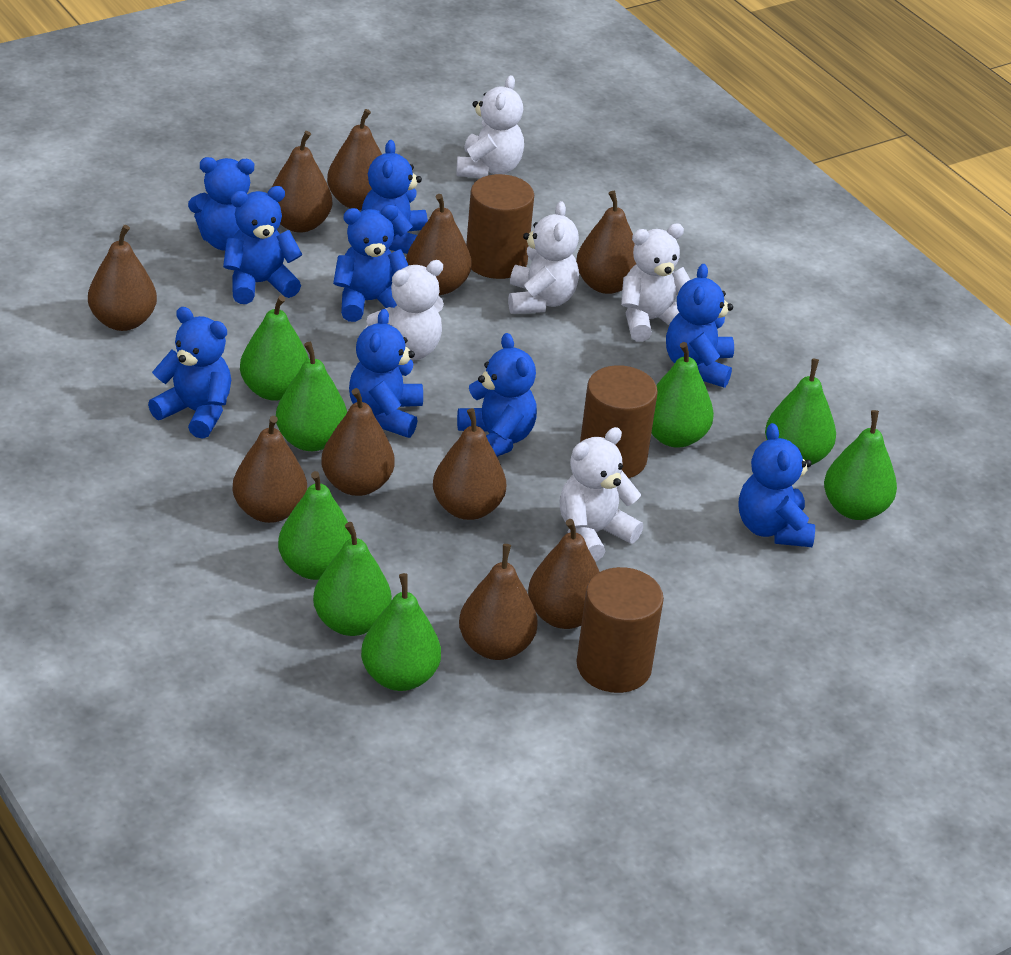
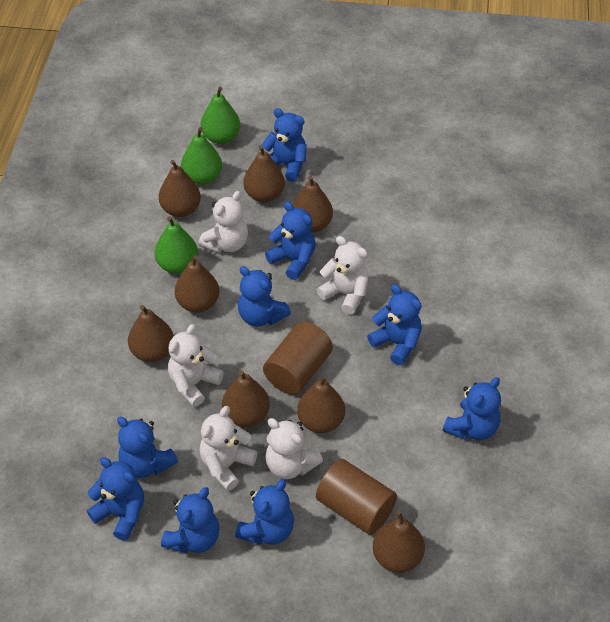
brown cylinder: 3 -> 2
brown pear: 10 -> 8
green pear: 8 -> 3

